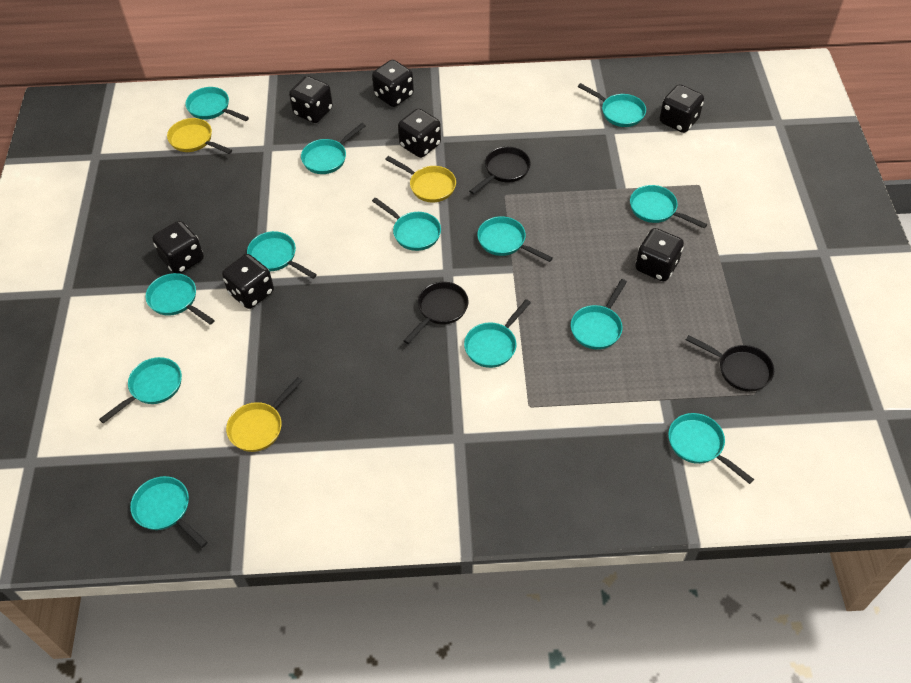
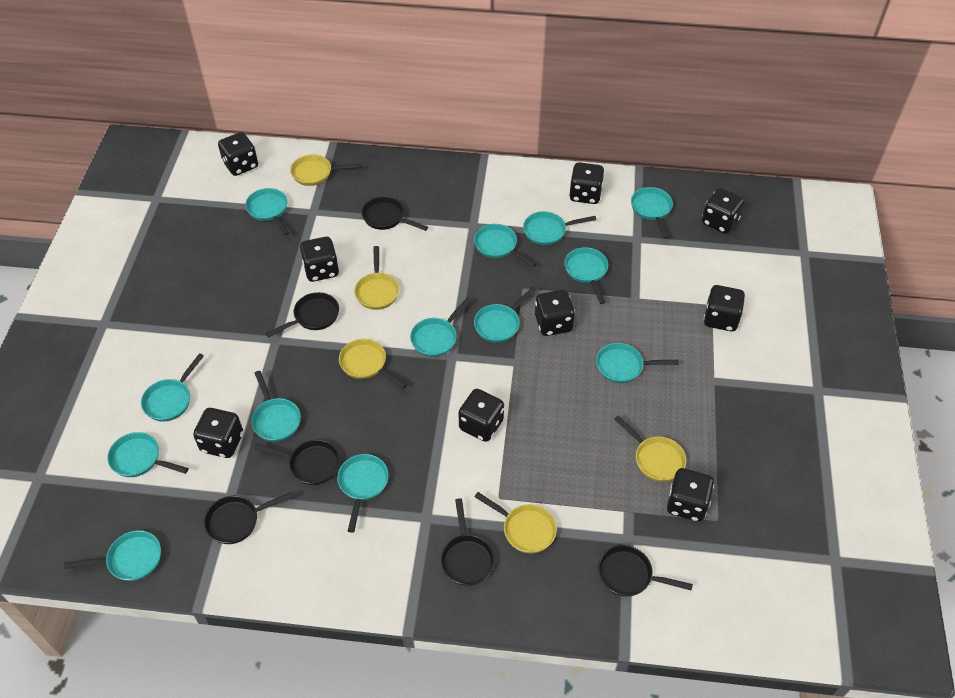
black dice: 7 -> 9
black pan: 3 -> 6
yellow pan: 3 -> 5

